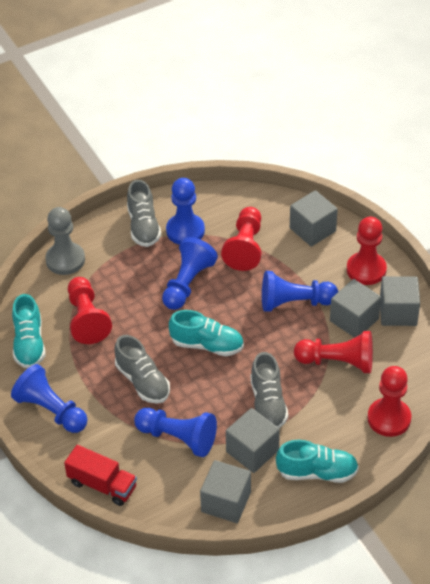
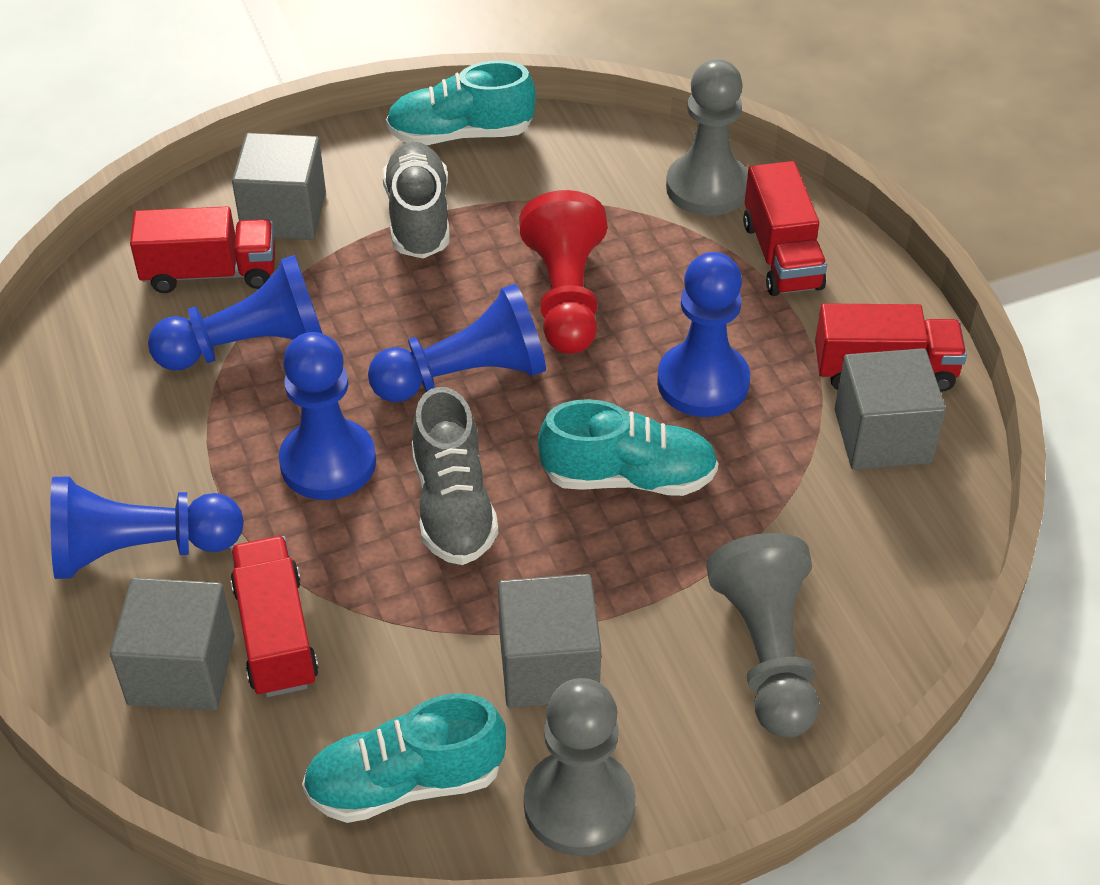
grey cube: 5 -> 4
grey pawn: 1 -> 3
grey shoe: 3 -> 2
red pawn: 5 -> 1
red truck: 1 -> 4

